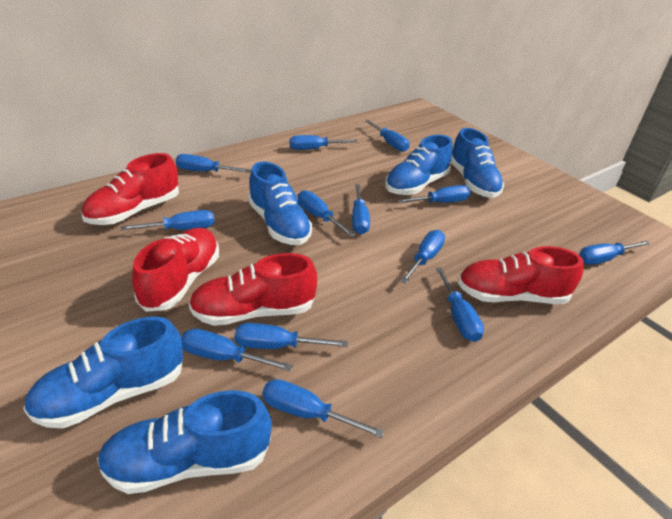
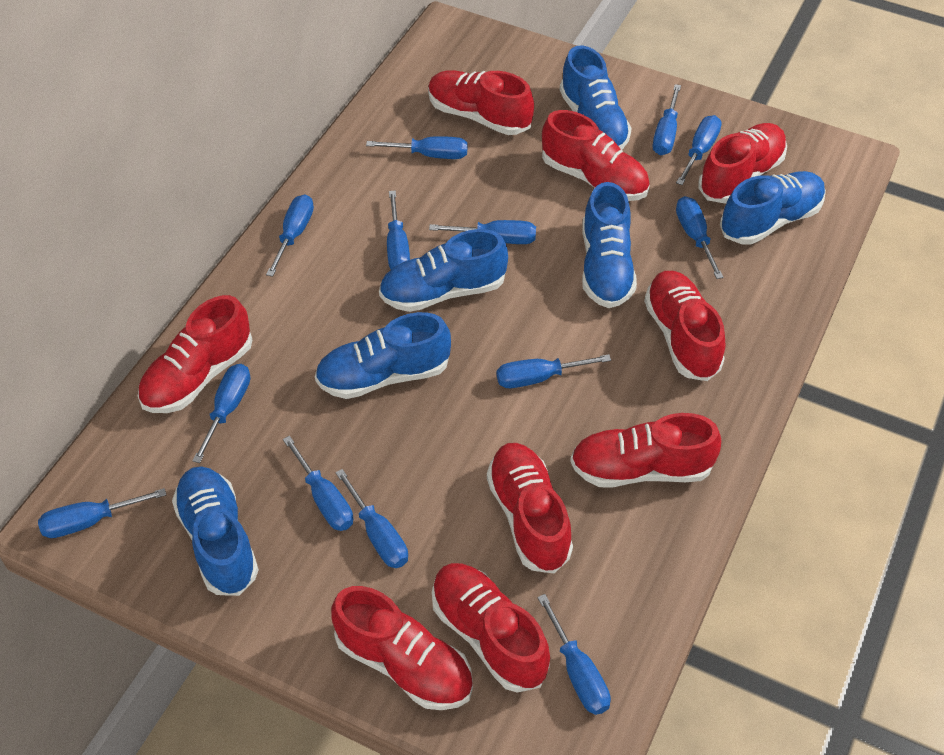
blue shoe: 5 -> 6
red shoe: 4 -> 9

